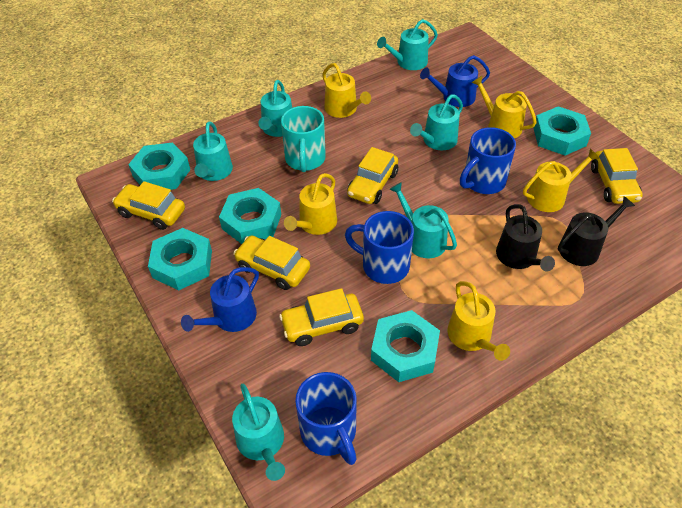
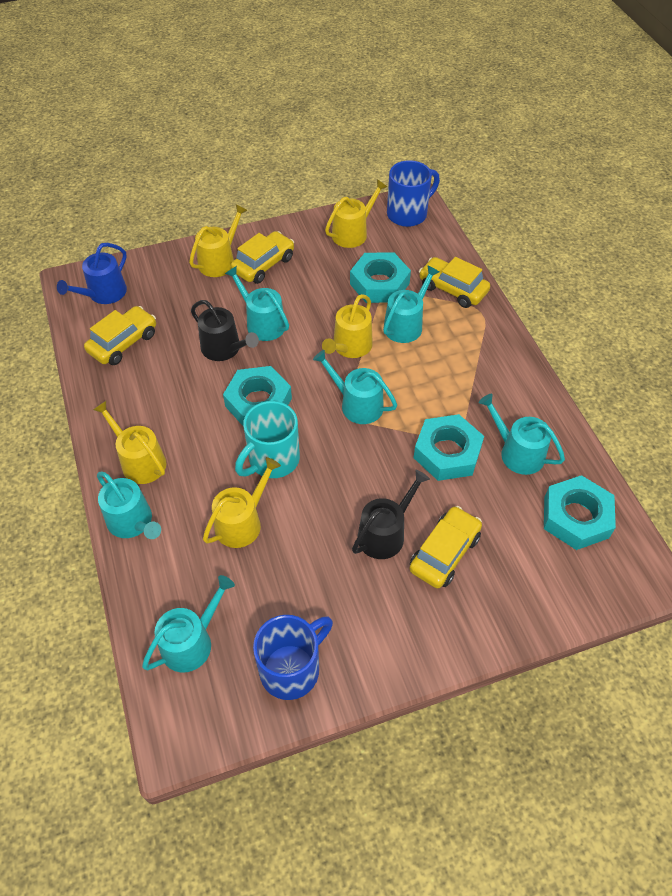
blue mug: 3 -> 2
blue watering can: 2 -> 1
turquoise nut: 5 -> 4
yellow car: 5 -> 4

